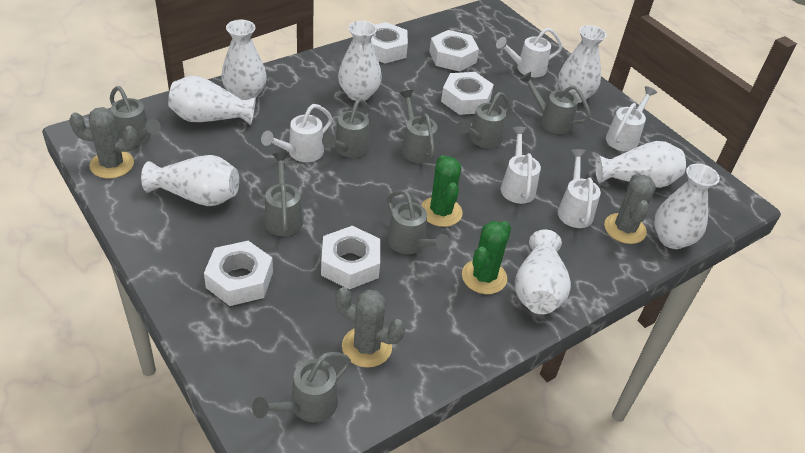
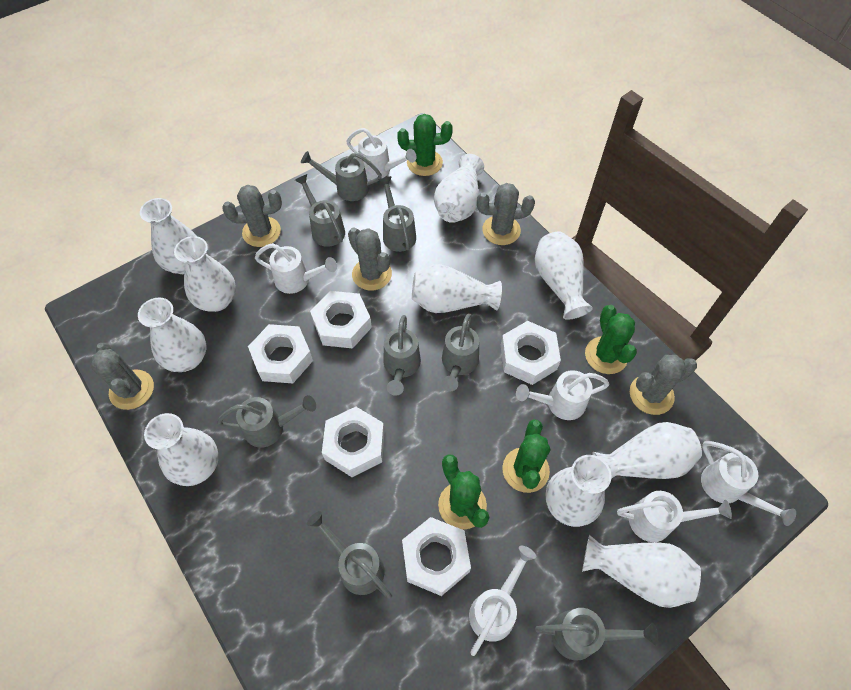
green cactus: 2 -> 4
grey cactus: 3 -> 5
white vase: 8 -> 10
white watering can: 5 -> 6

